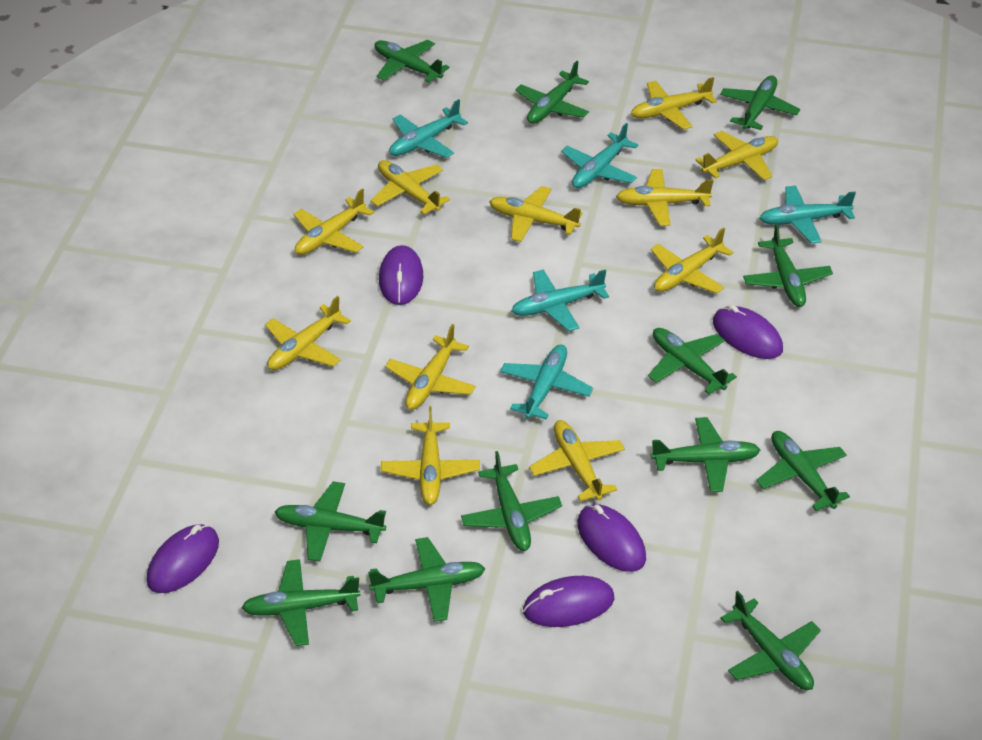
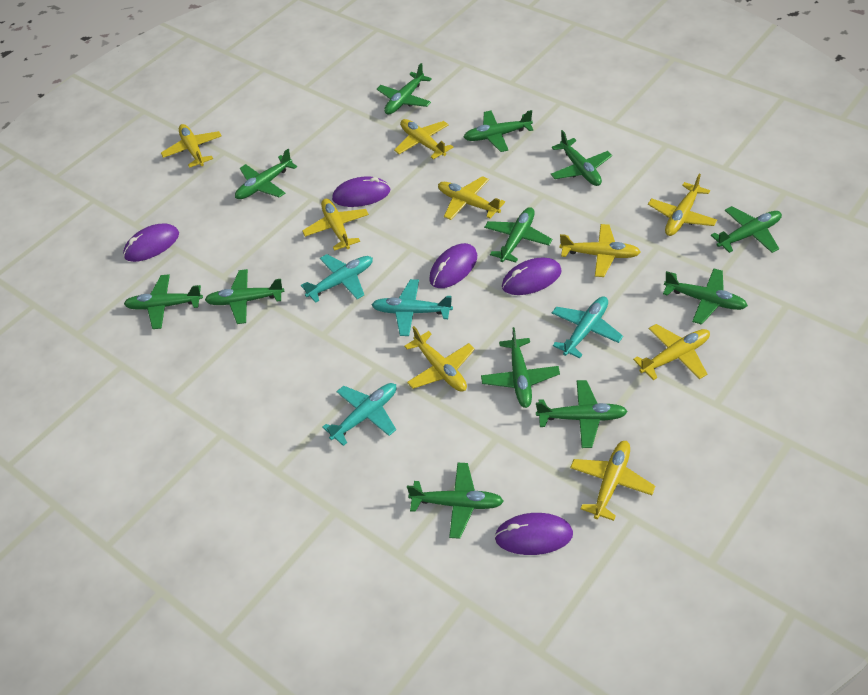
turquoise plane: 5 -> 4
yellow plane: 11 -> 9

